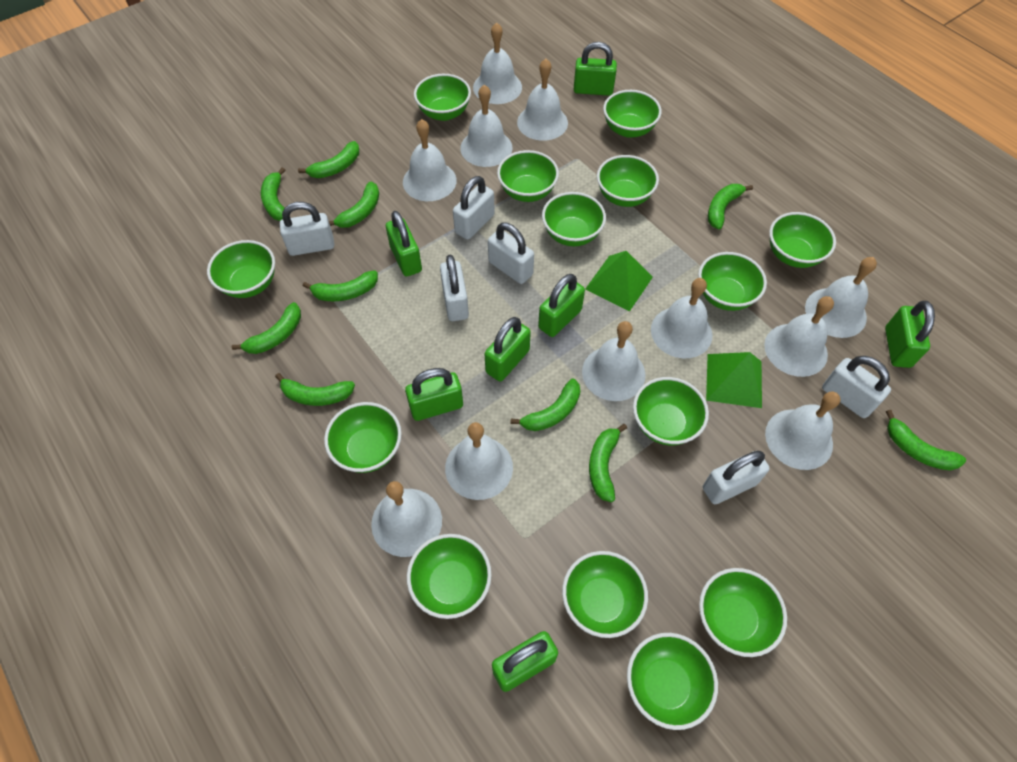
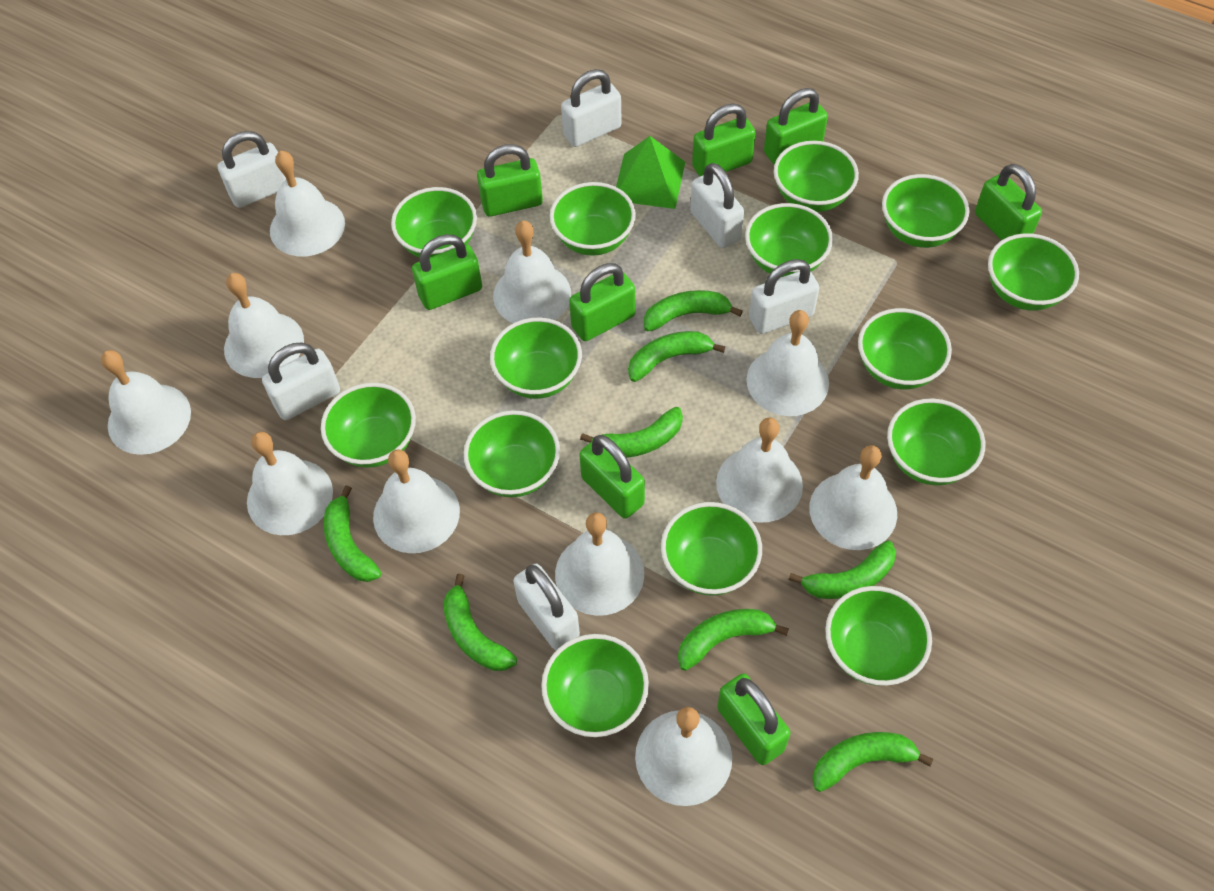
green banana: 10 -> 8
green padlock: 7 -> 8
green pyramid: 2 -> 1

